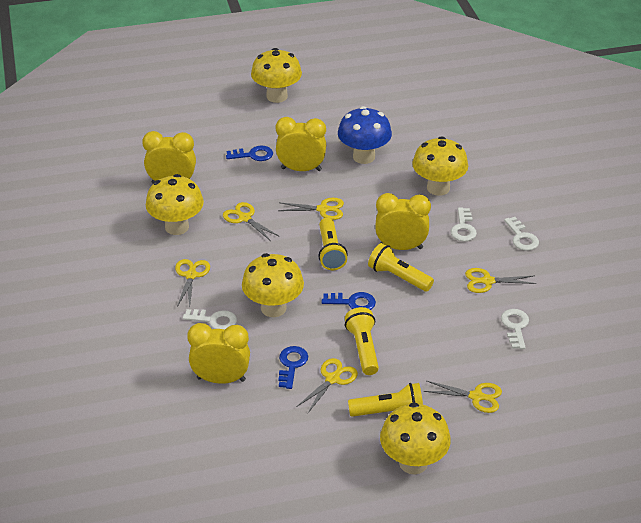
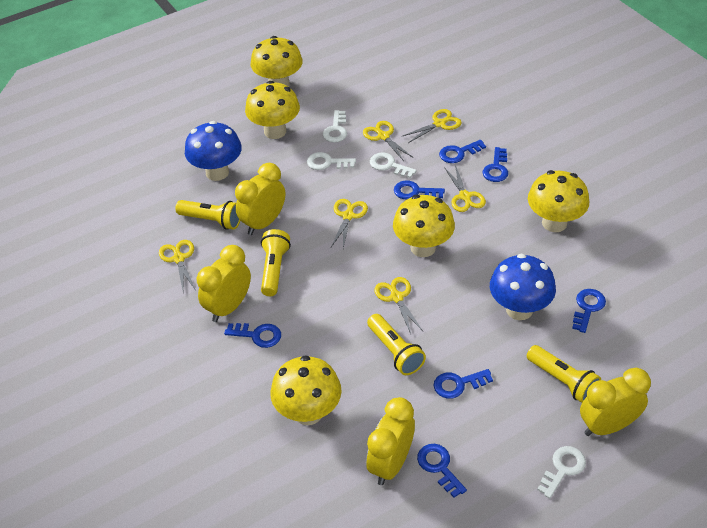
blue key: 3 -> 7
blue mushroom: 1 -> 2

